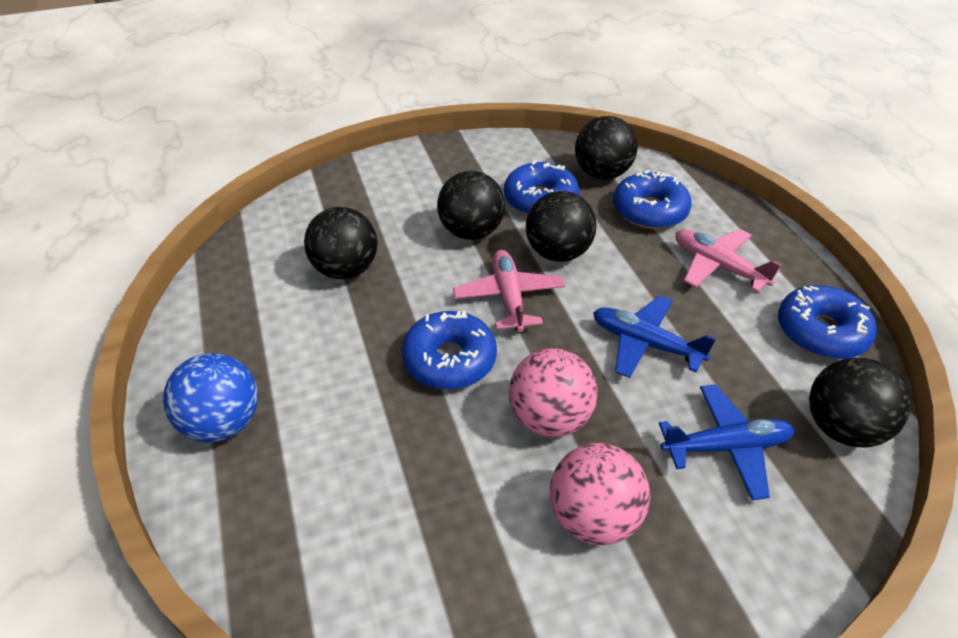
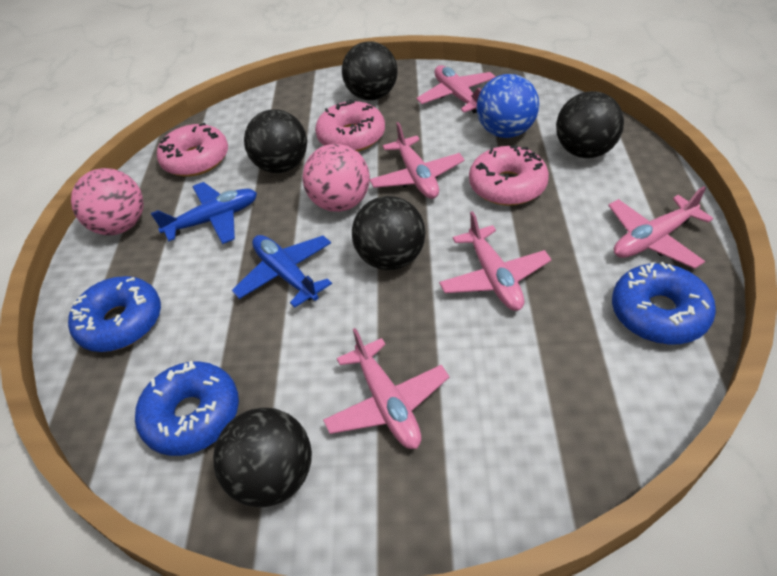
blue donut: 4 -> 3
pink donut: 0 -> 3
pink plane: 2 -> 5

